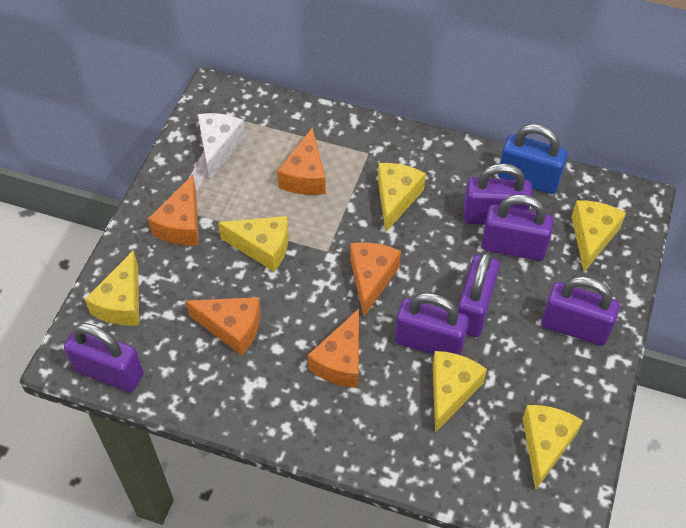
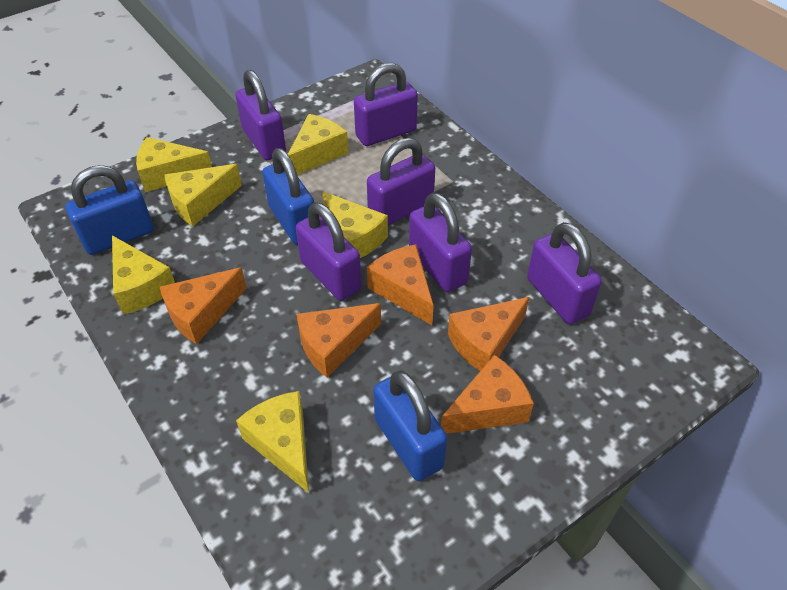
blue padlock: 1 -> 3
white cheese: 1 -> 0

